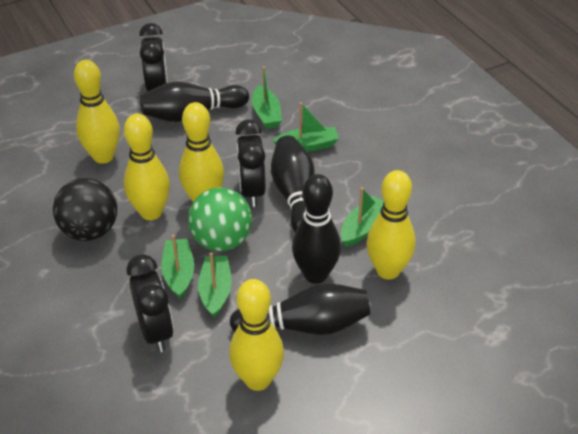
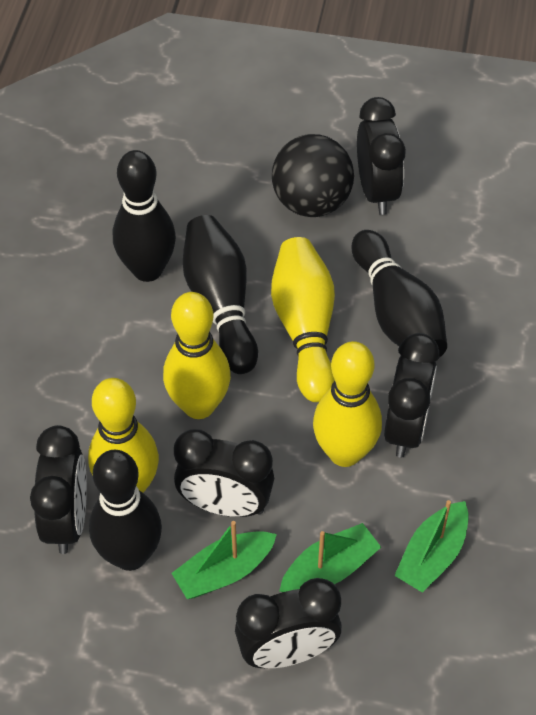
black clock: 3 -> 5
green ball: 1 -> 0
green boat: 5 -> 3
yellow bowling pin: 5 -> 4

